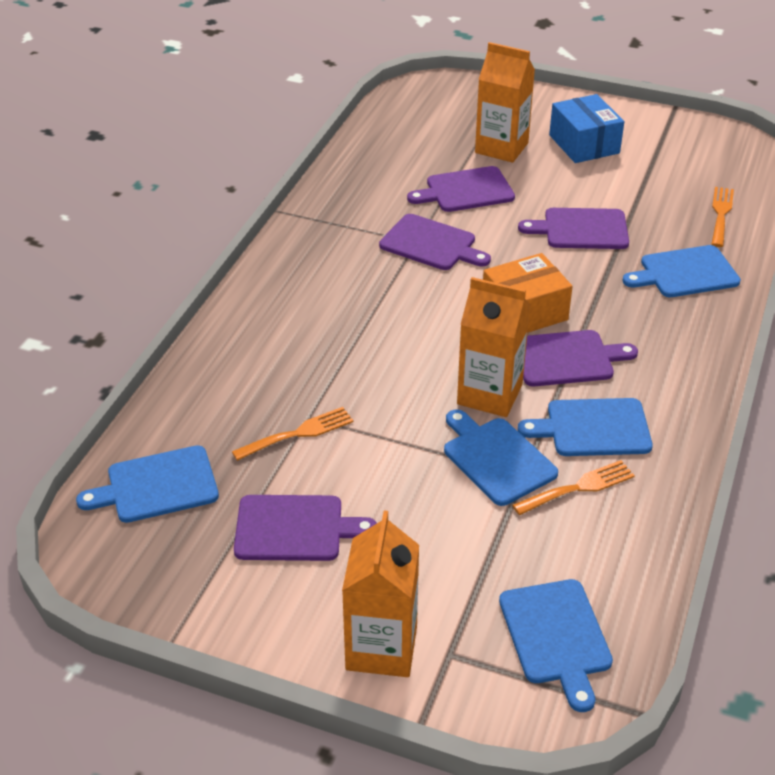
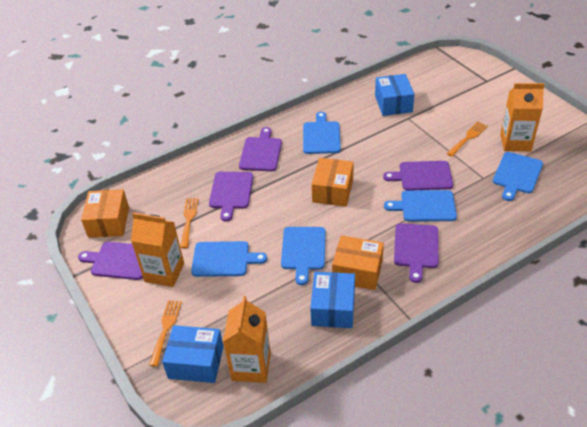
blue box: 1 -> 3
orange box: 1 -> 3

